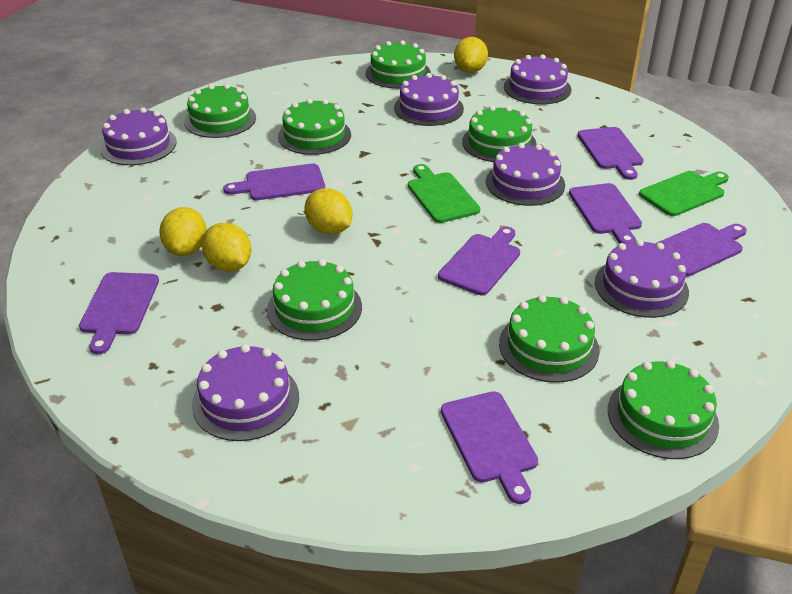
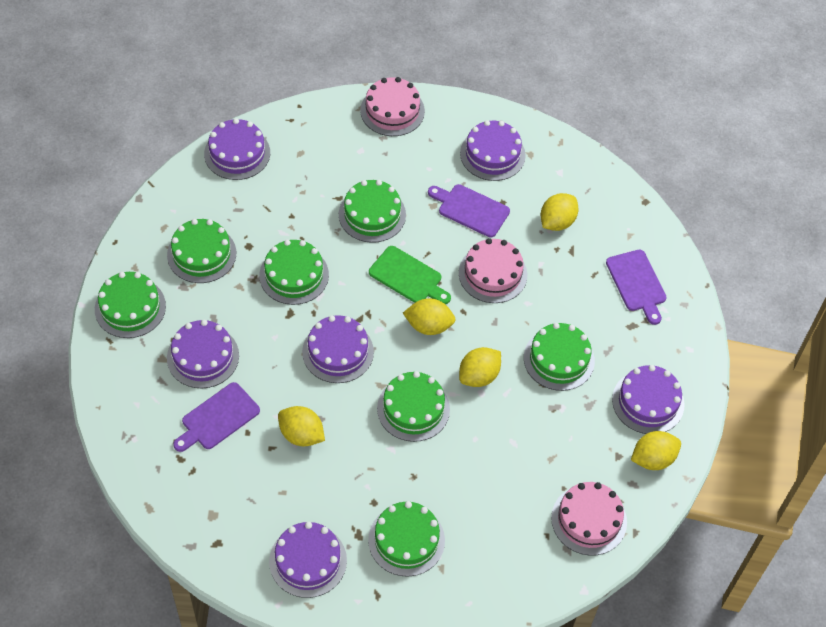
green cutting board: 2 -> 1
pink cake: 0 -> 3
purple cutting board: 7 -> 3
yellow lemon: 4 -> 5

